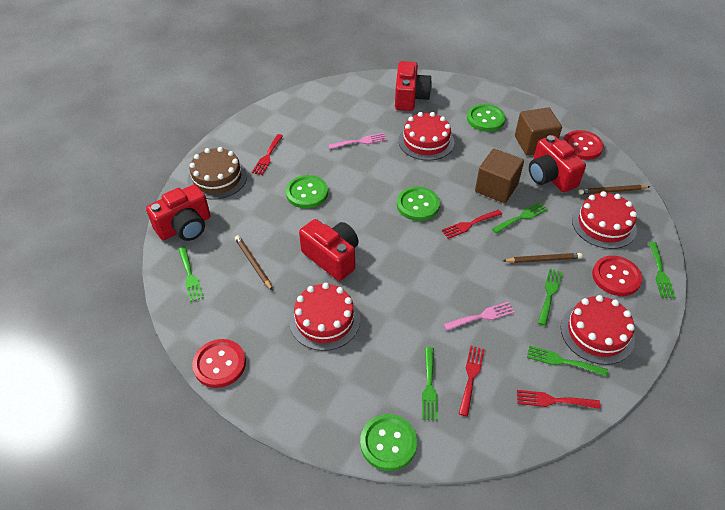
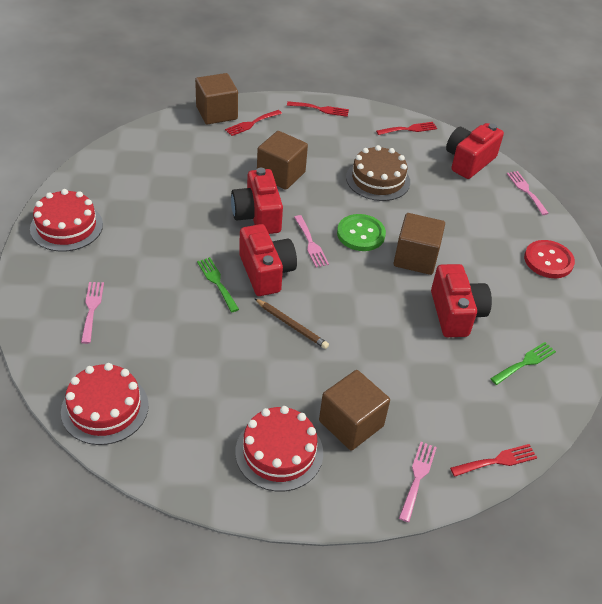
brown cube: 2 -> 4
brown pencil: 3 -> 1
green button: 4 -> 1
green fork: 6 -> 2
pink fork: 2 -> 4
red button: 3 -> 1
red cake: 4 -> 3

